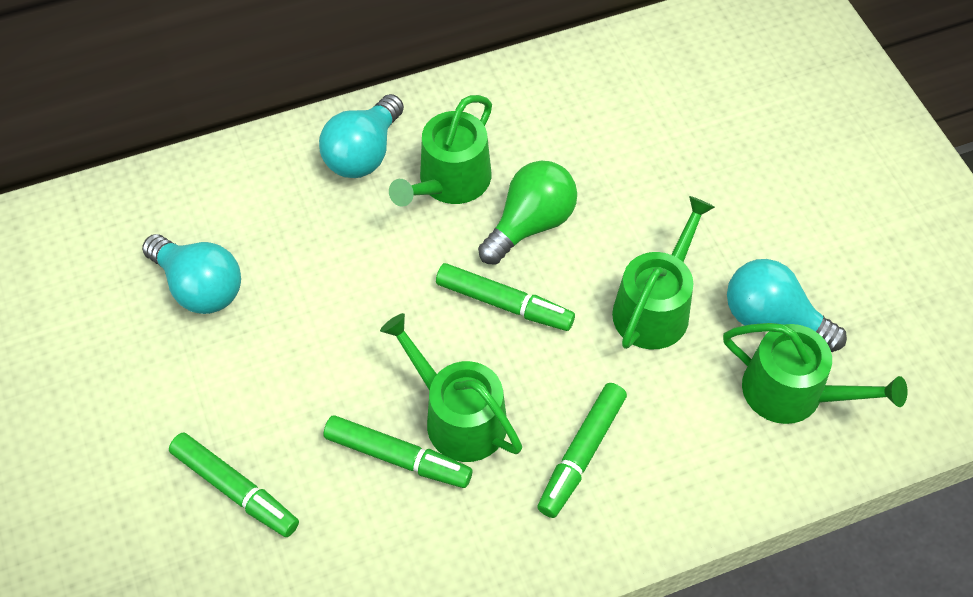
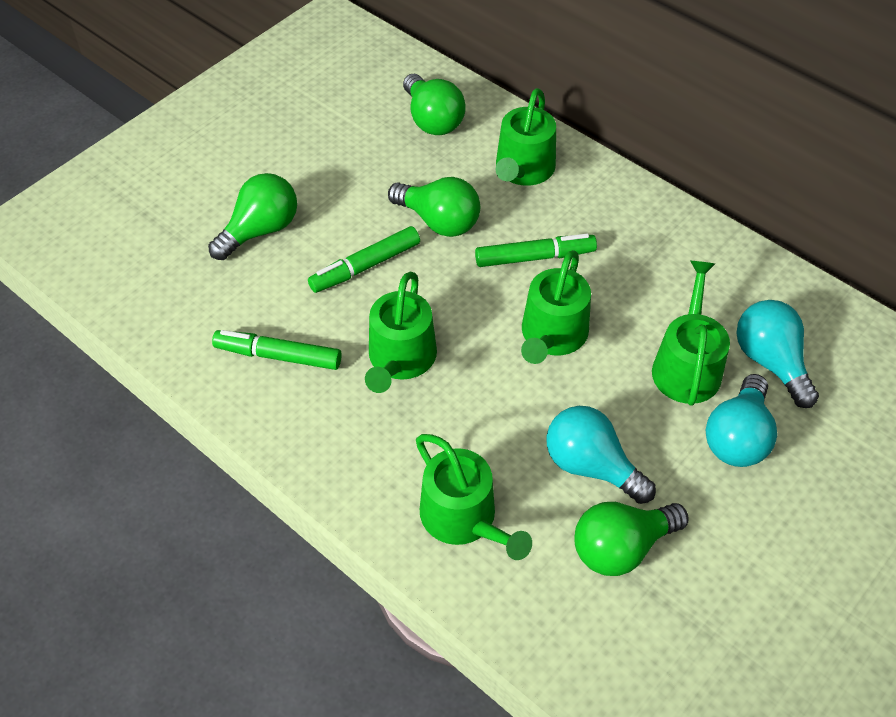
green light bulb: 1 -> 4
green marker: 4 -> 3
green watering can: 4 -> 5

